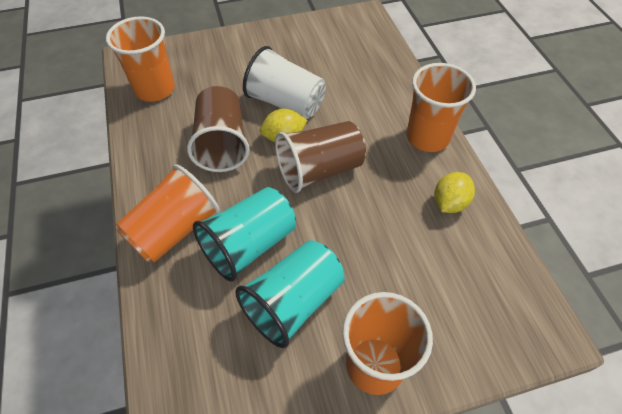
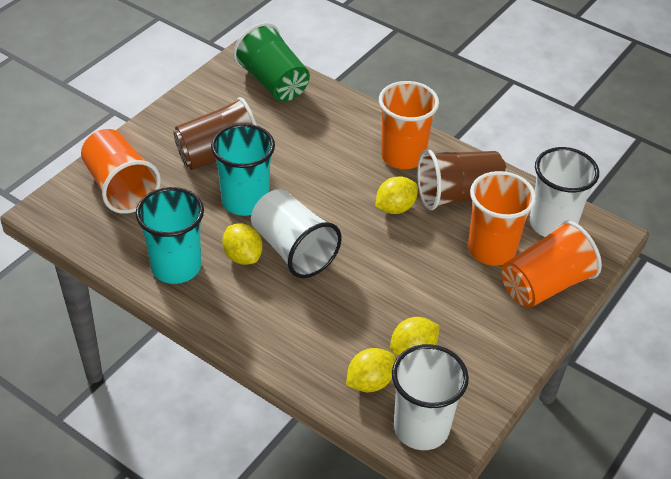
green cup: 0 -> 1
white cup: 1 -> 3
yellow lemon: 2 -> 4

